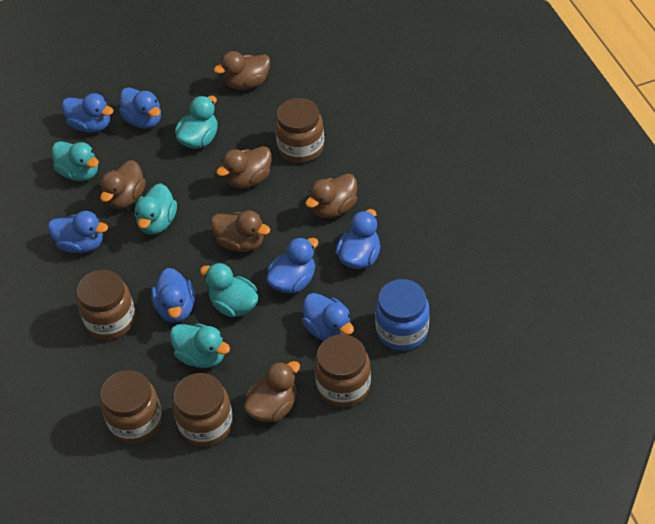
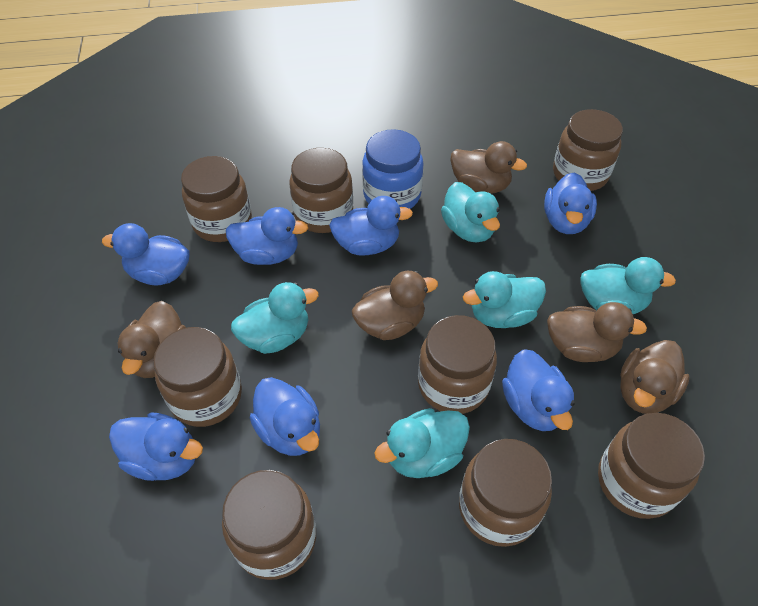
brown duck: 6 -> 5
brown jar: 5 -> 8

